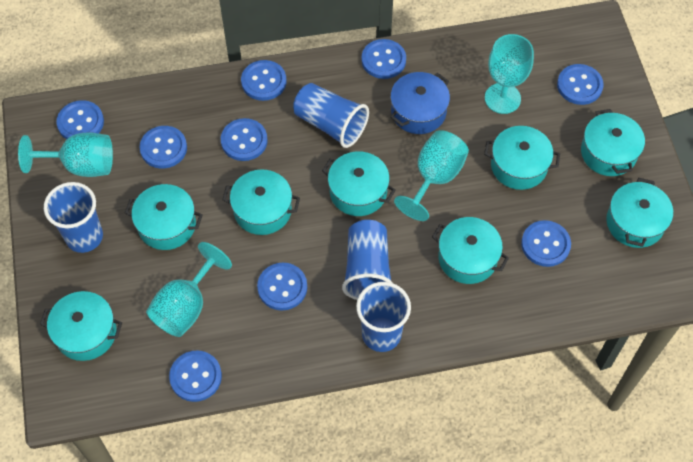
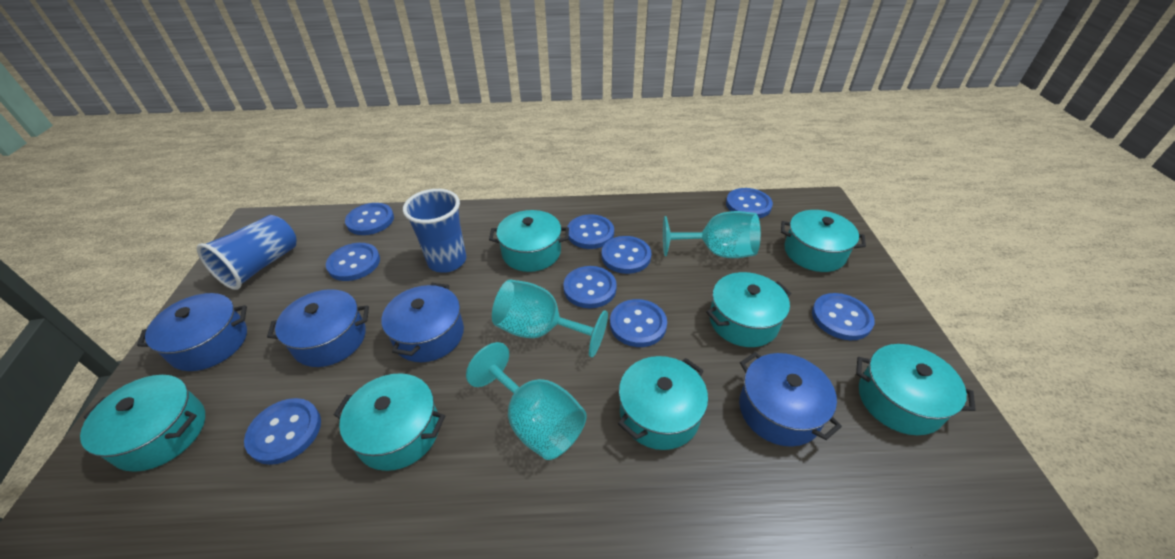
blue cup: 4 -> 2
blue pot: 1 -> 4
turquoise goblet: 4 -> 3
turquoise pot: 8 -> 7

